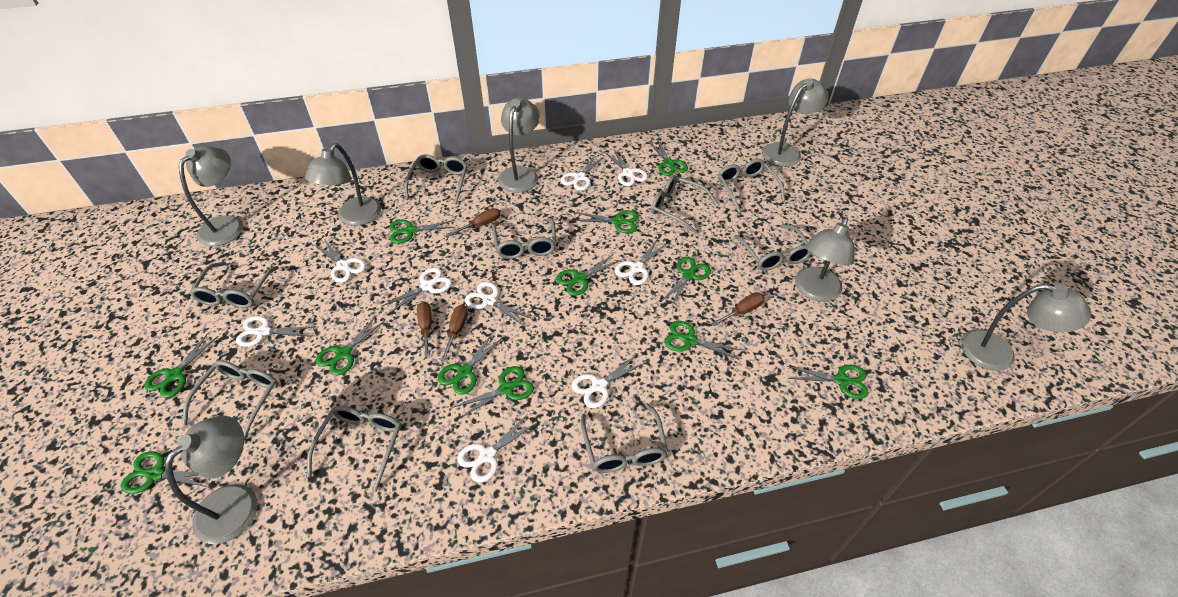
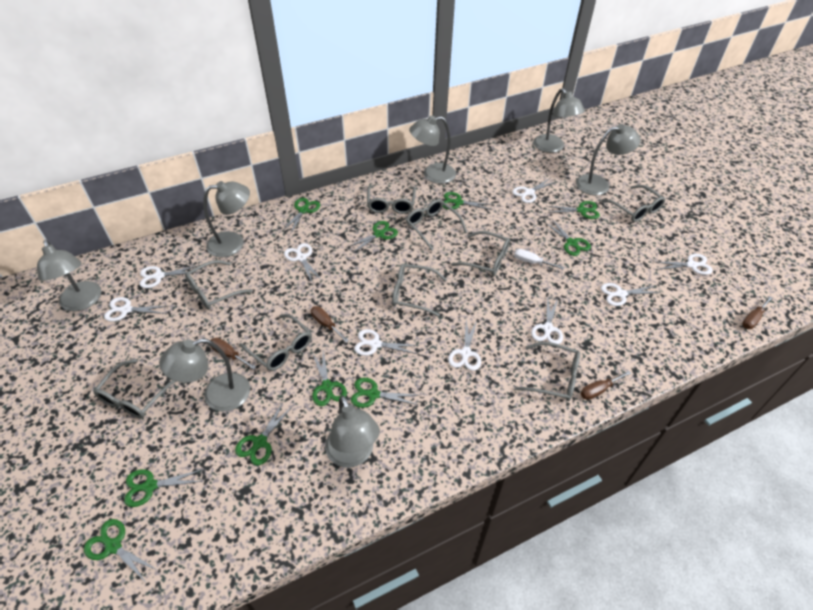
green scissors: 12 -> 10
white screwdriver: 0 -> 1

